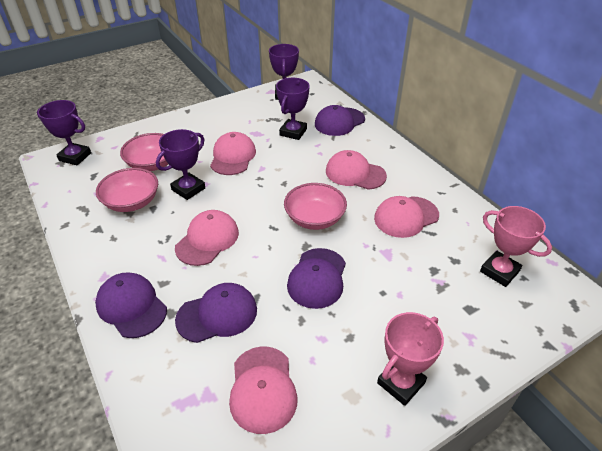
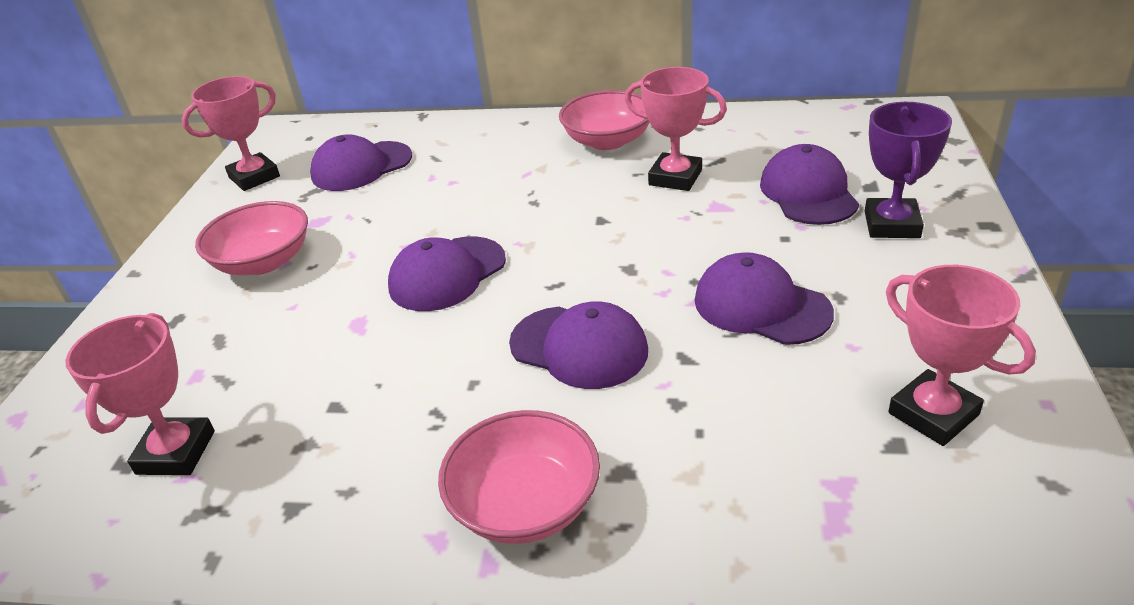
pink cap: 5 -> 0
pink trophy: 2 -> 4
purple cap: 4 -> 5
purple trophy: 4 -> 1

